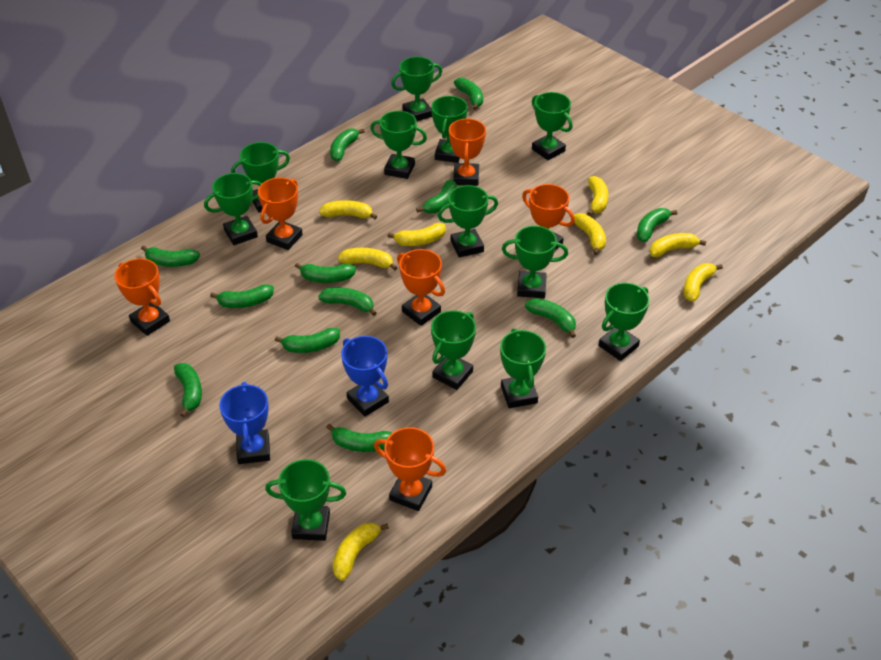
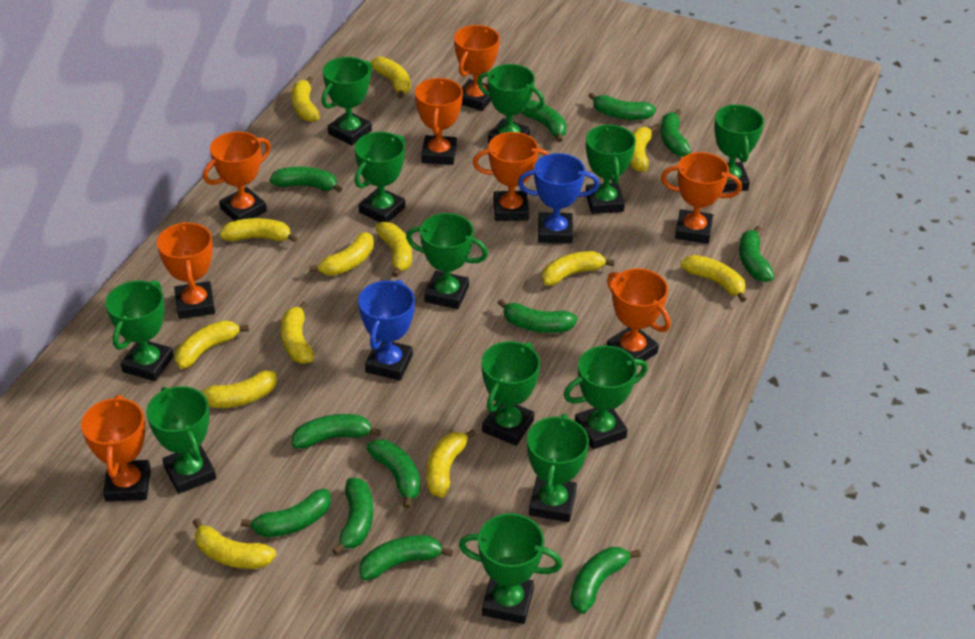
orange trophy: 6 -> 8
yellow banana: 8 -> 13

